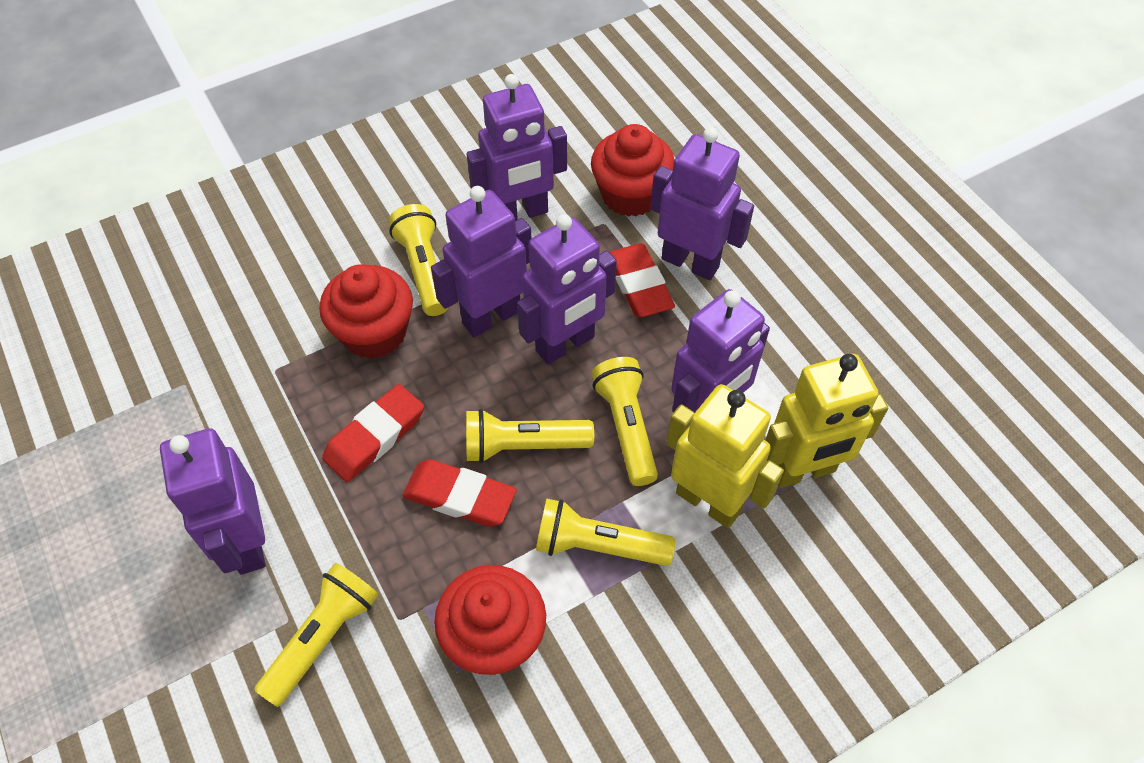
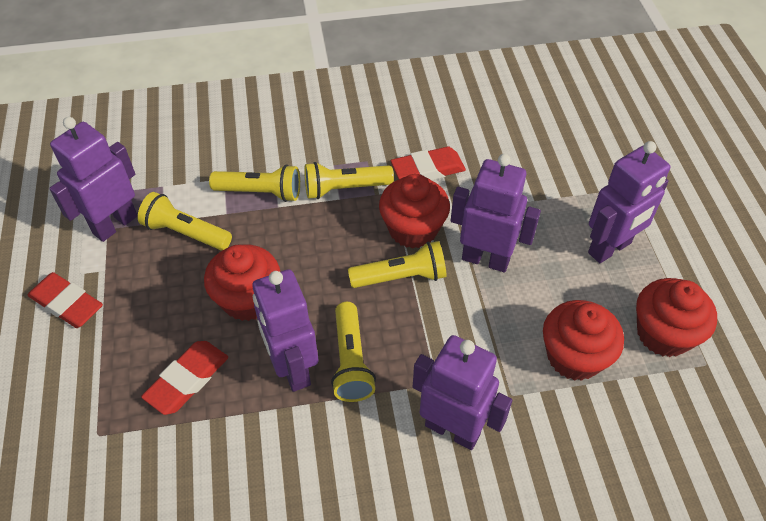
purple robot: 6 -> 5
red cupcake: 3 -> 4
yellow robot: 2 -> 0

